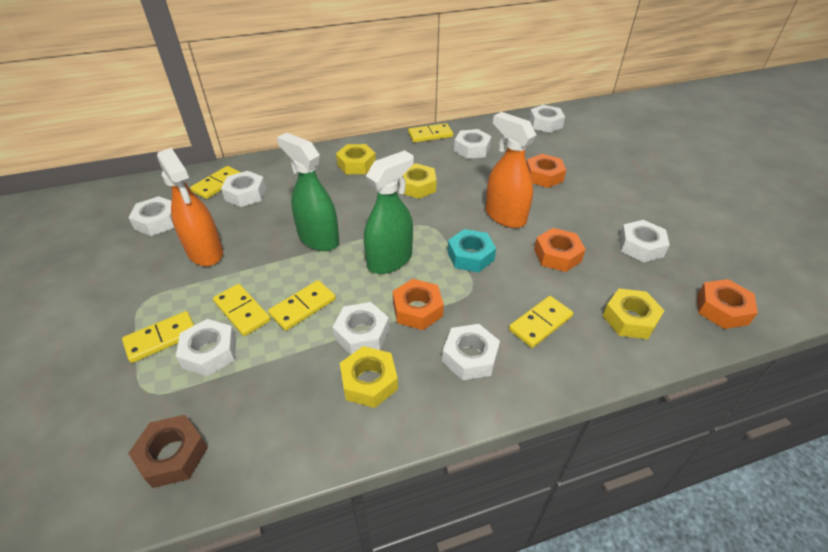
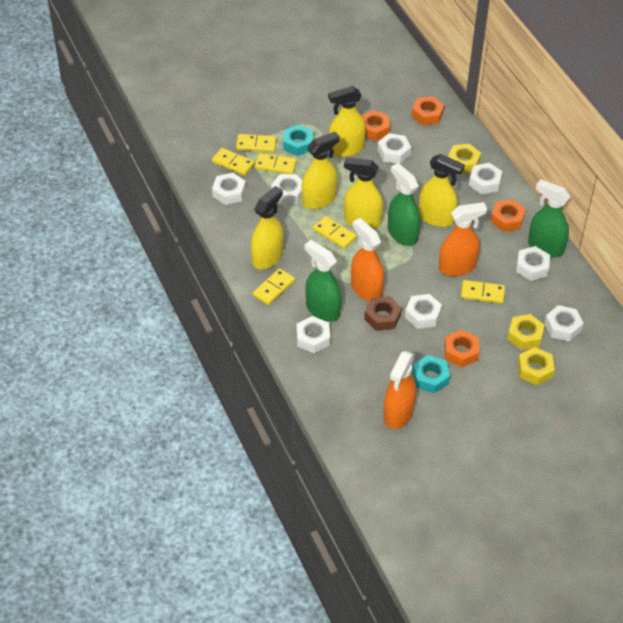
green spray bottle: 2 -> 3
orange spray bottle: 2 -> 3
turquoise nut: 1 -> 2
yellow nut: 4 -> 3
yellow spray bottle: 0 -> 5

